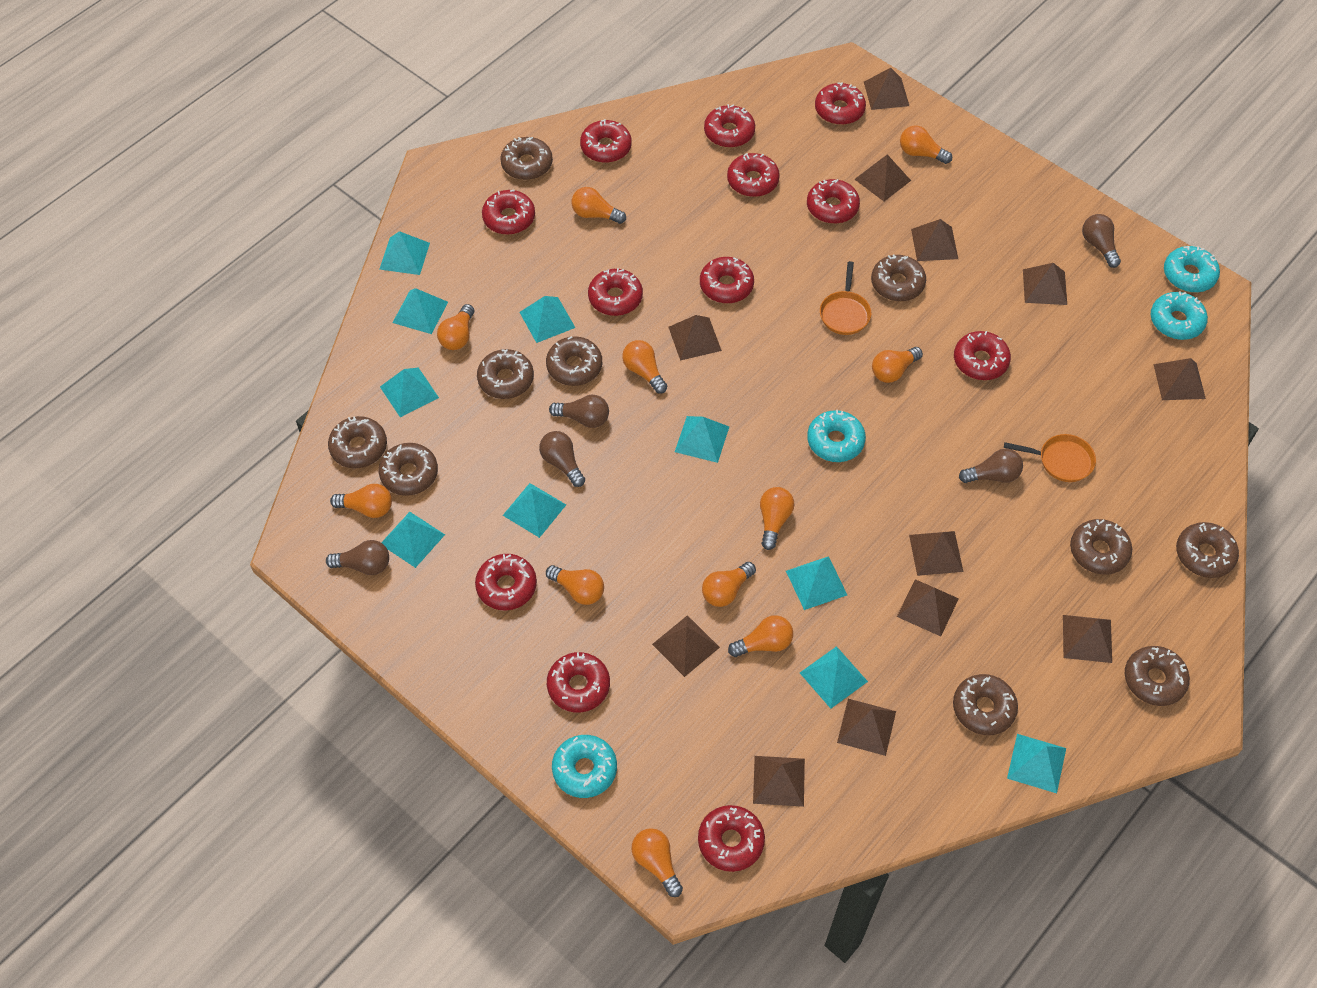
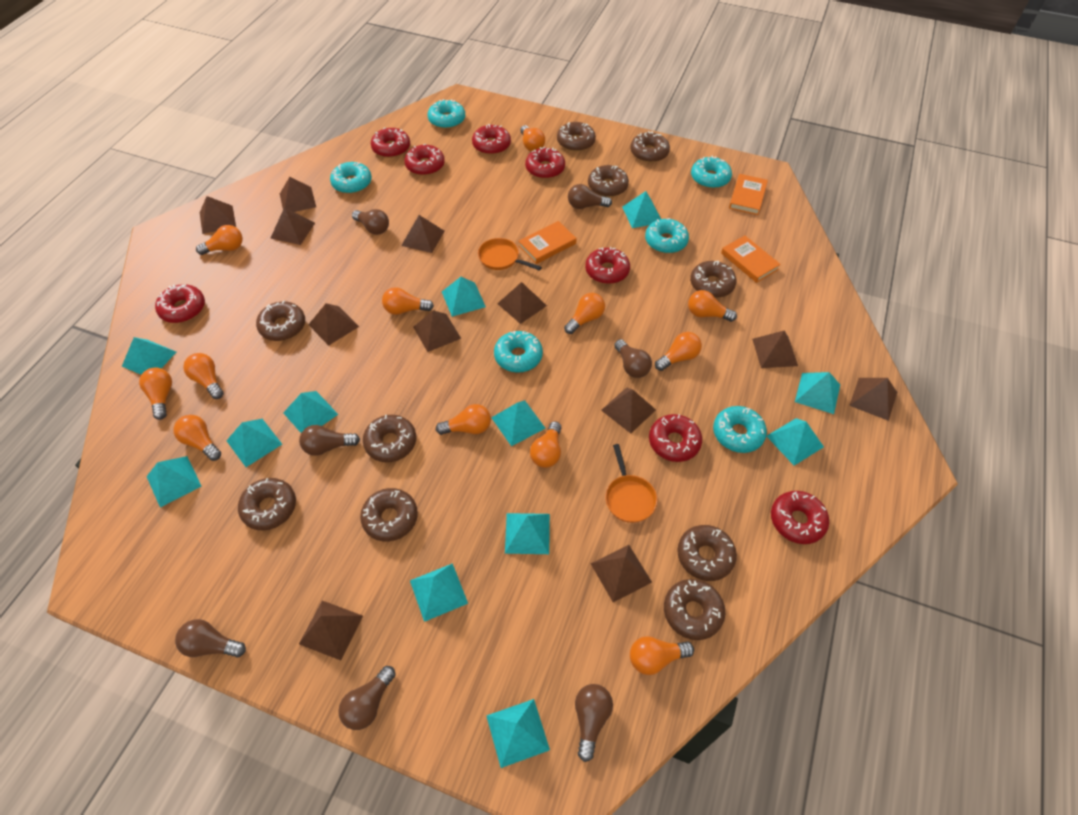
brown light bulb: 5 -> 7
orange book: 0 -> 3
orange light bulb: 11 -> 12
red donut: 12 -> 8
turquoise donut: 4 -> 6
turquoise pyramid: 10 -> 12

